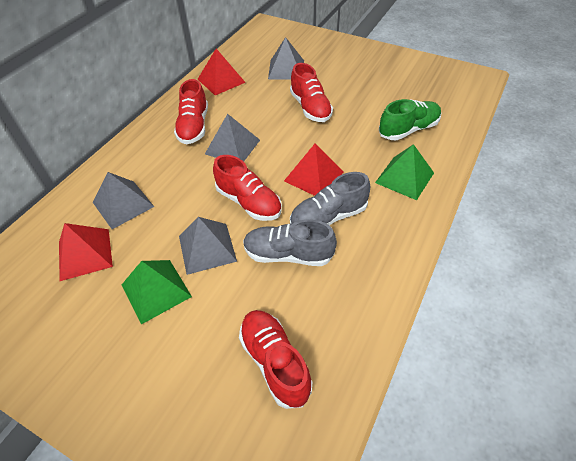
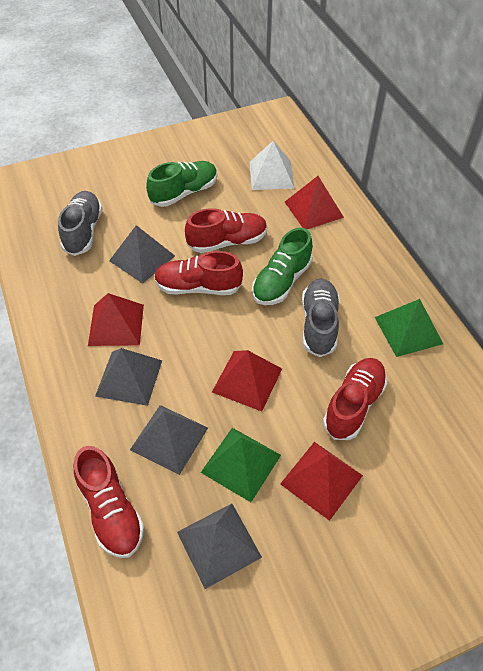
green shoe: 1 -> 2
red pyramid: 3 -> 4
white pyramid: 0 -> 1

